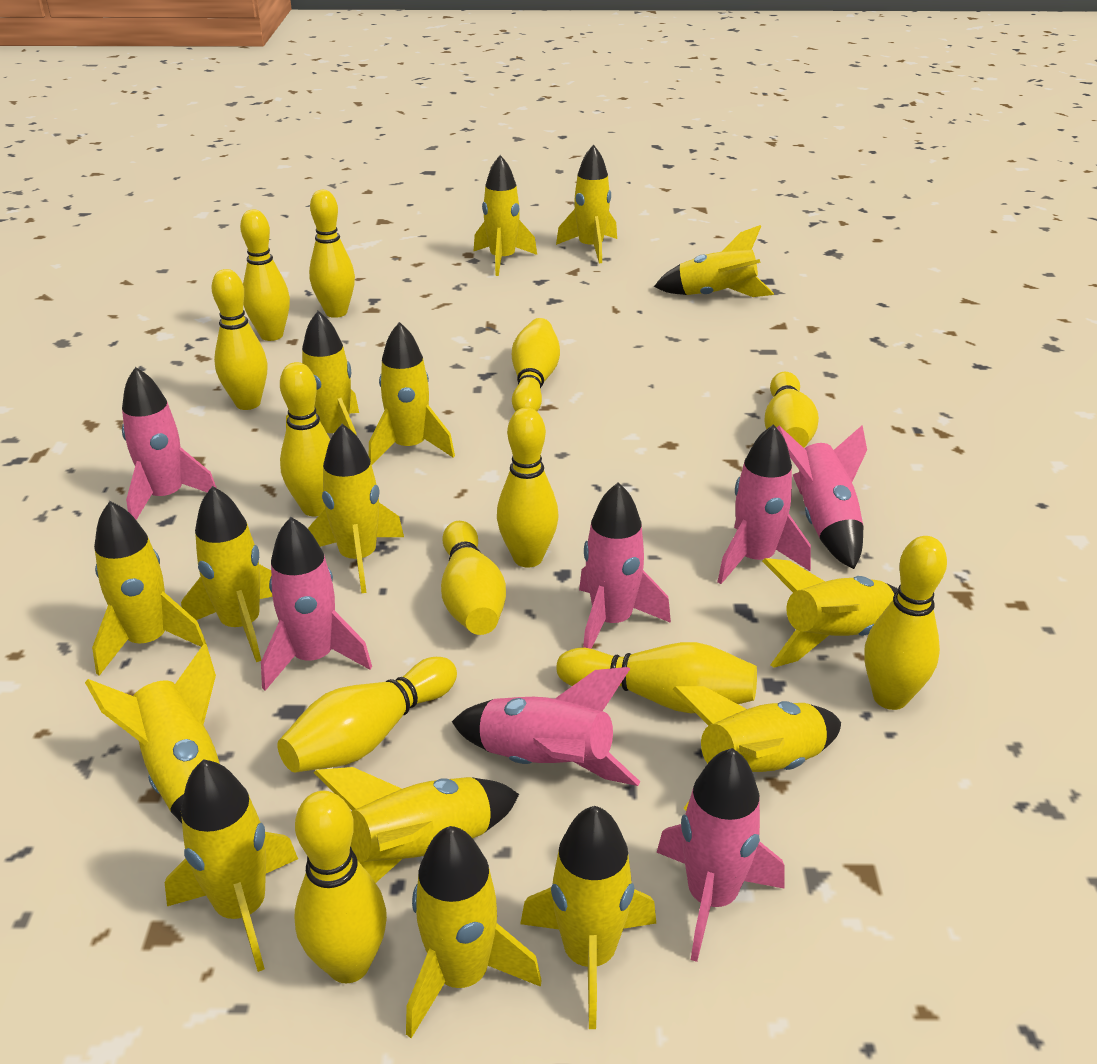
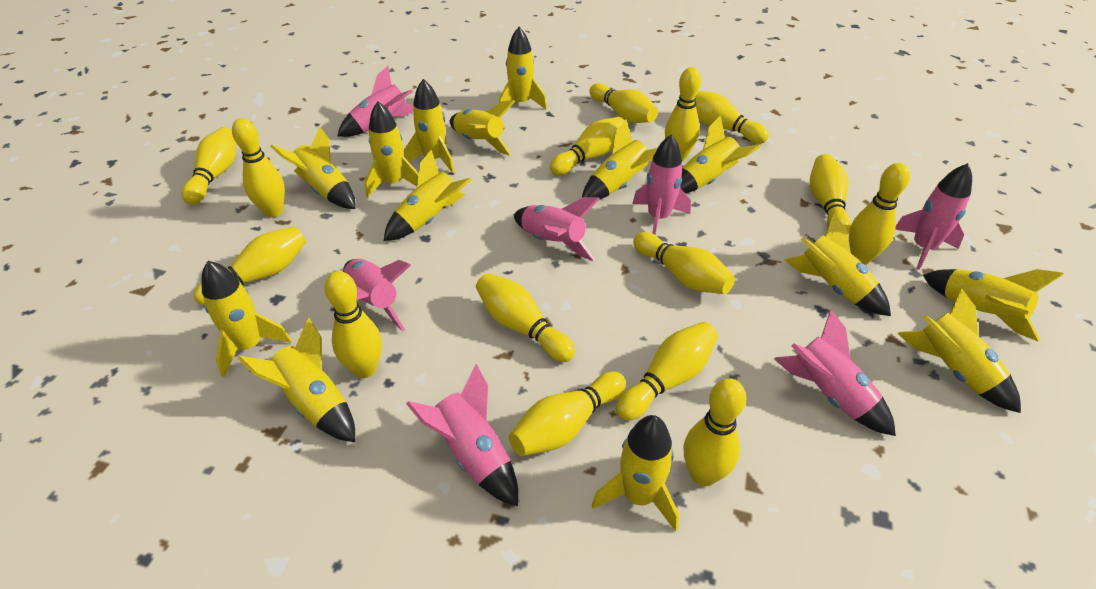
yellow bowling pin: 12 -> 15
yellow rocket: 15 -> 14

